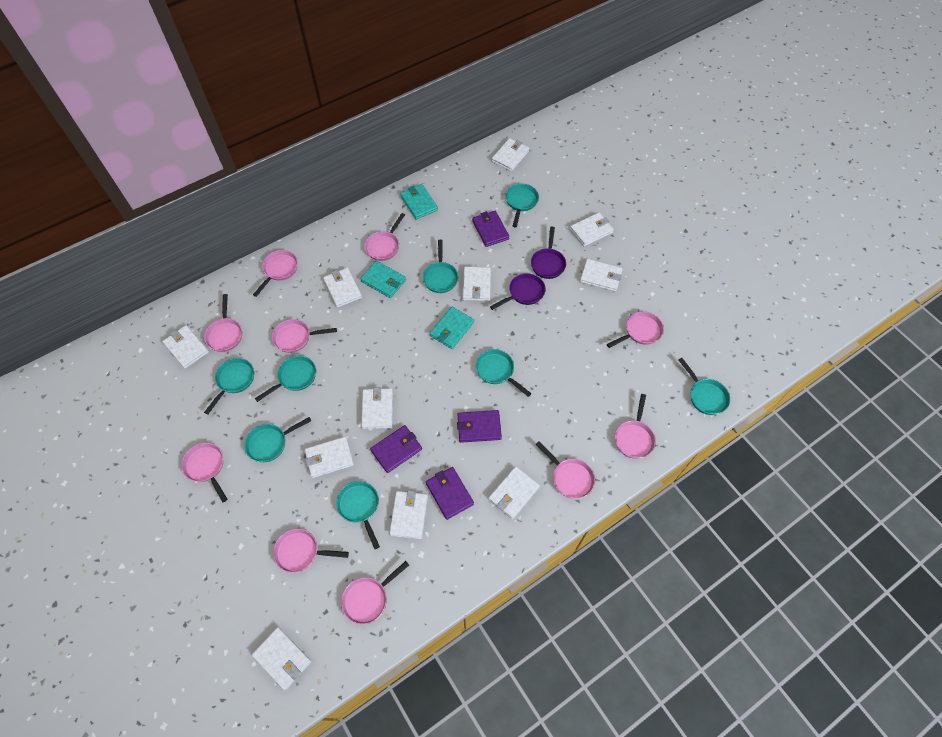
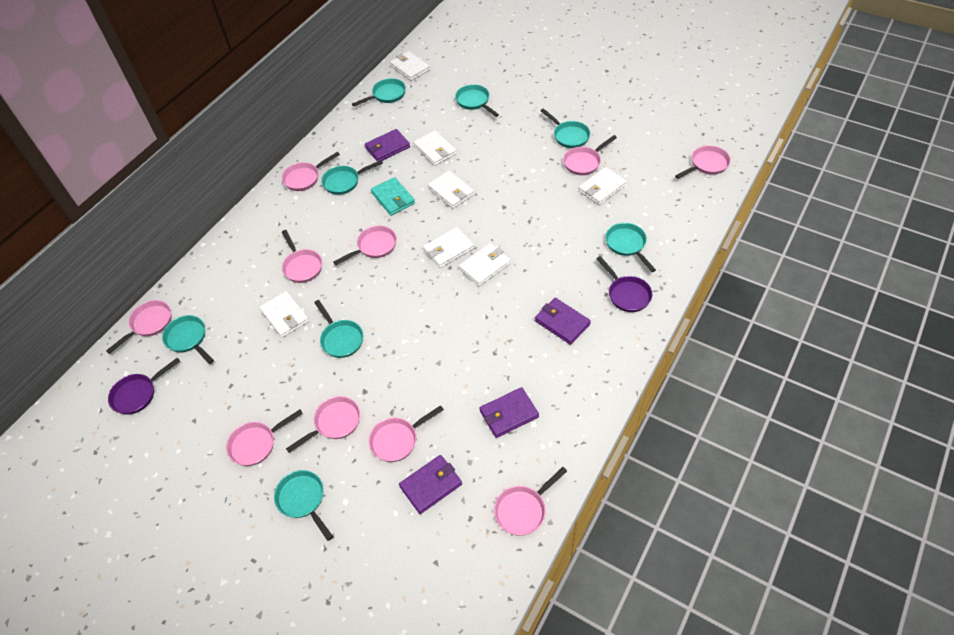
turquoise wallet: 3 -> 1
white wallet: 11 -> 7

